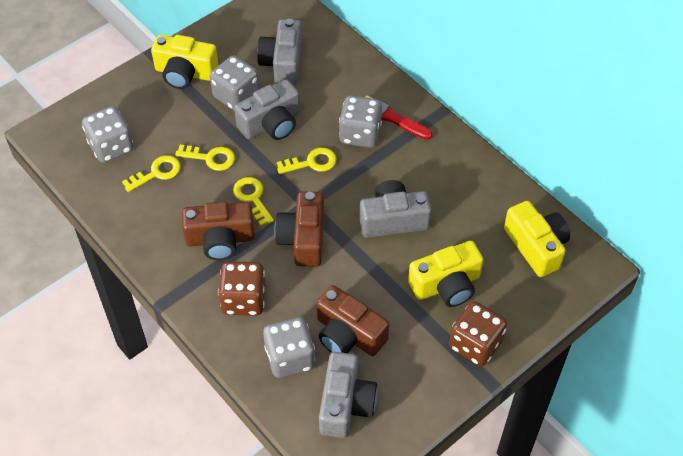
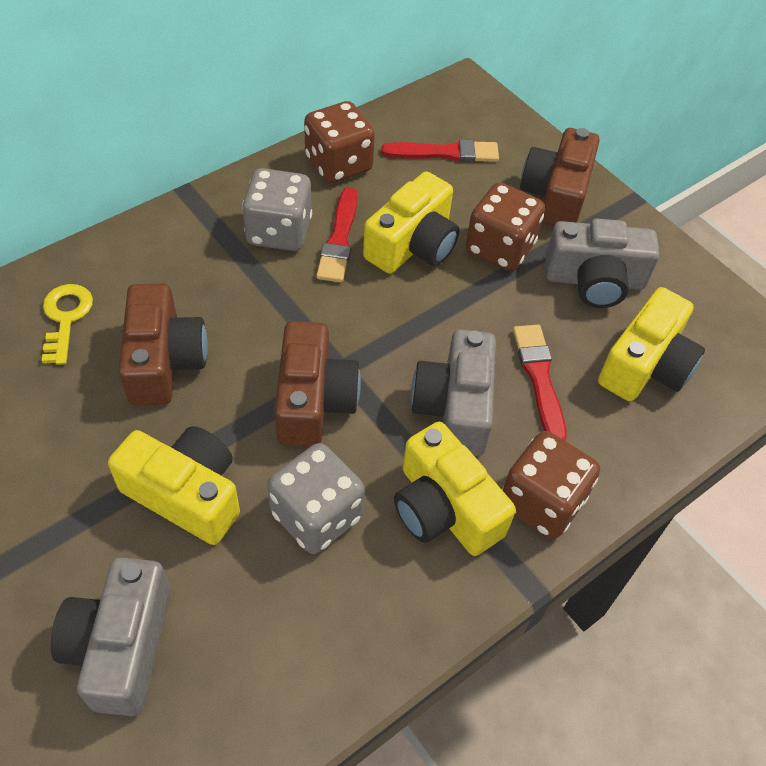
brown dice: 2 -> 3
grey camera: 4 -> 3
grey dice: 4 -> 2
red brush: 1 -> 3
yellow camera: 3 -> 4
yellow key: 4 -> 1

